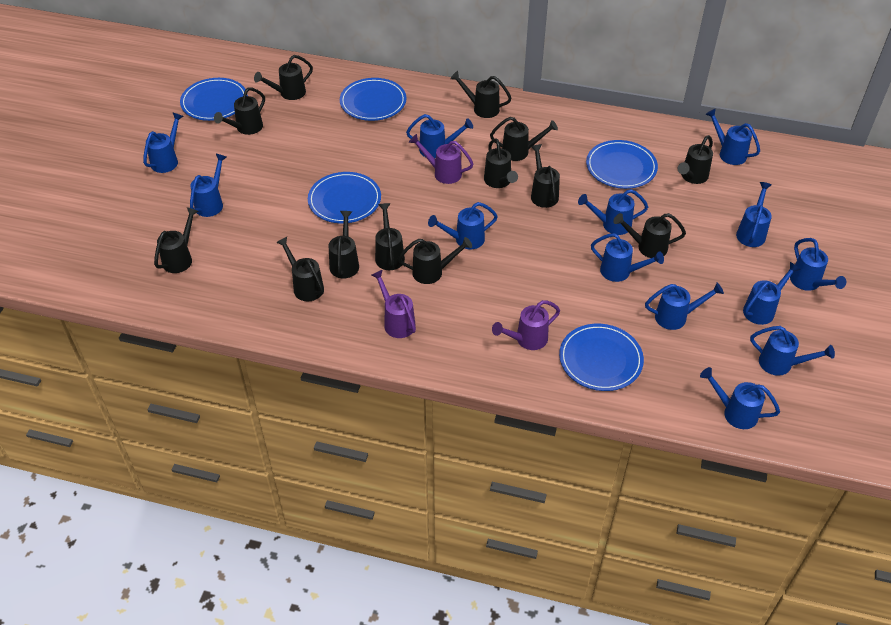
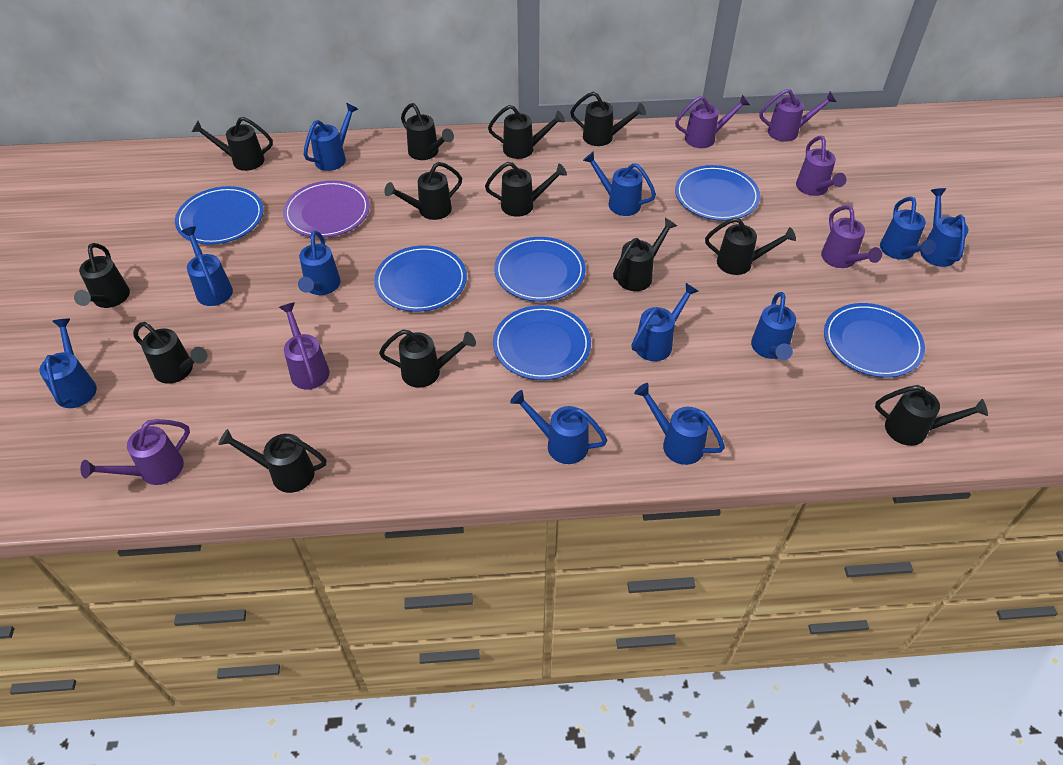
blue plate: 5 -> 6
blue watering can: 13 -> 11
purple plate: 0 -> 1
purple watering can: 3 -> 6

